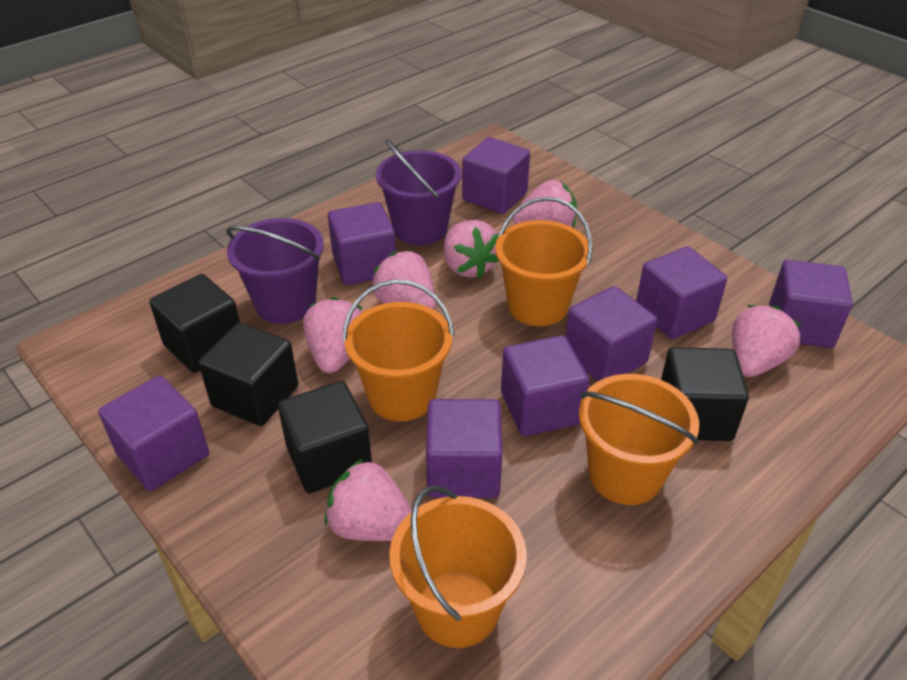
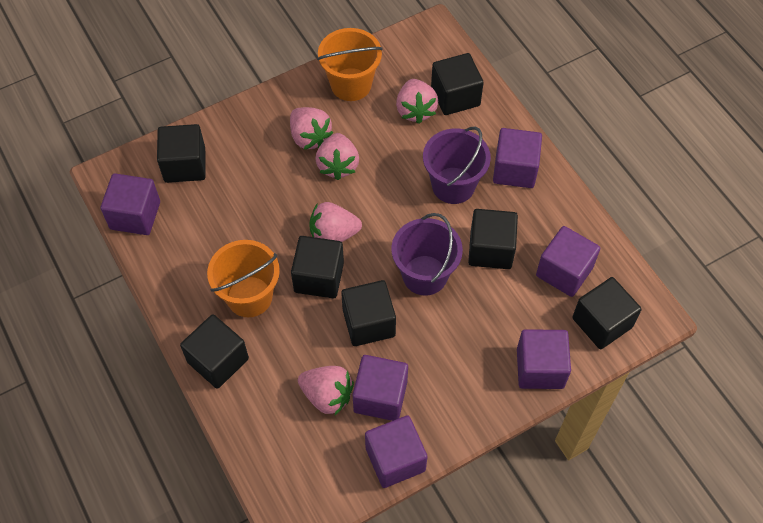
black cube: 4 -> 7
orange bucket: 4 -> 2
pink strawberry: 6 -> 5
purple cube: 8 -> 6

